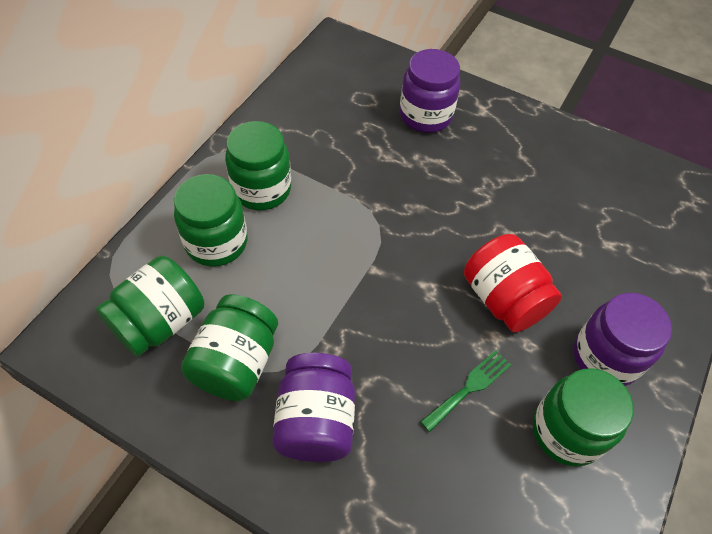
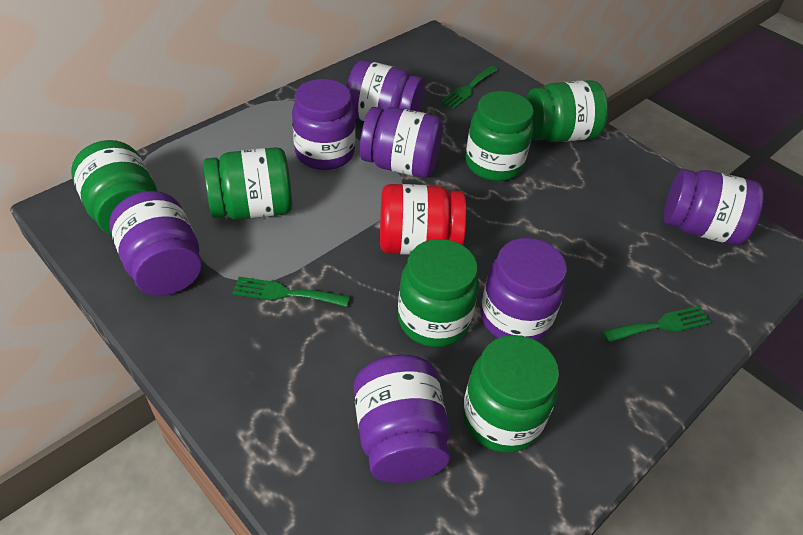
green fork: 1 -> 3
green jar: 5 -> 6
purple jar: 3 -> 7

